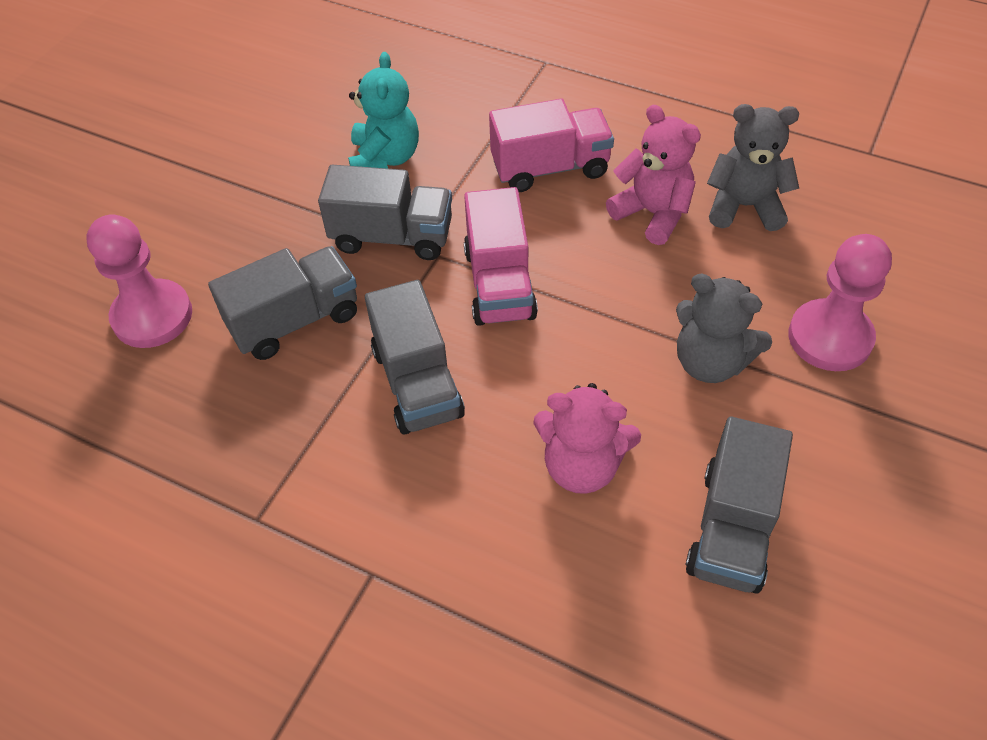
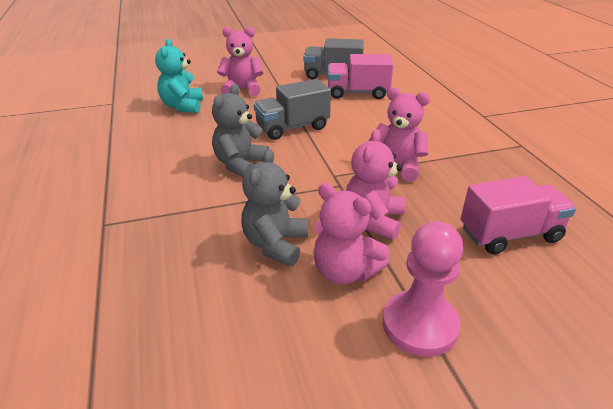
grey truck: 4 -> 2
pink pawn: 2 -> 1
pink teddy bear: 2 -> 4

